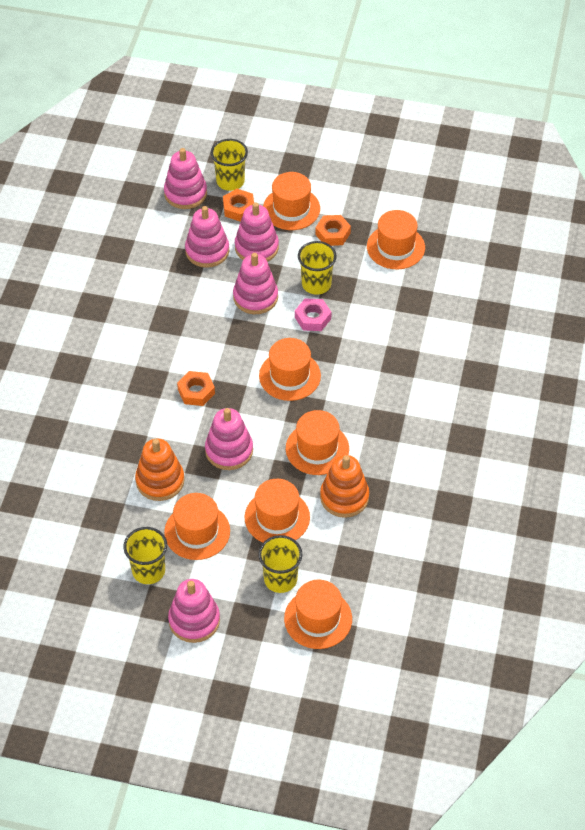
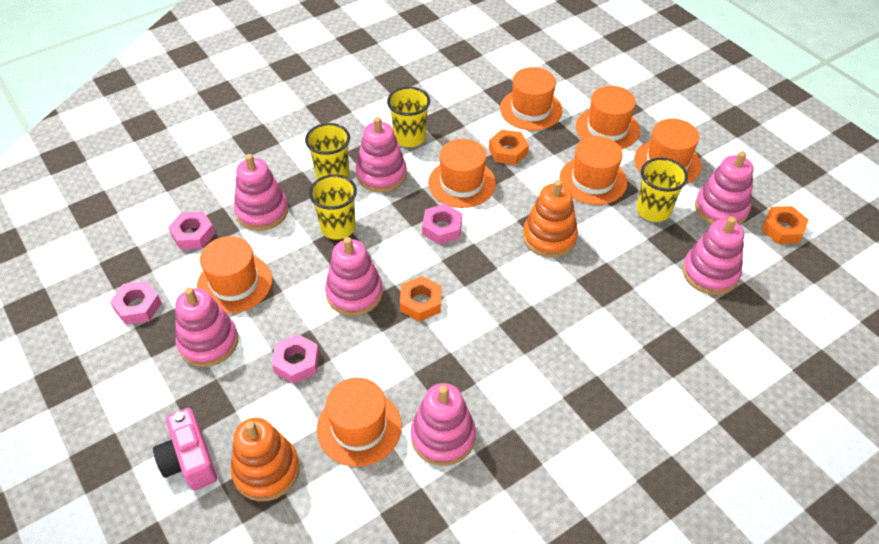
pink camera: 0 -> 1
pink nut: 1 -> 4
pink stacking toy: 6 -> 7

